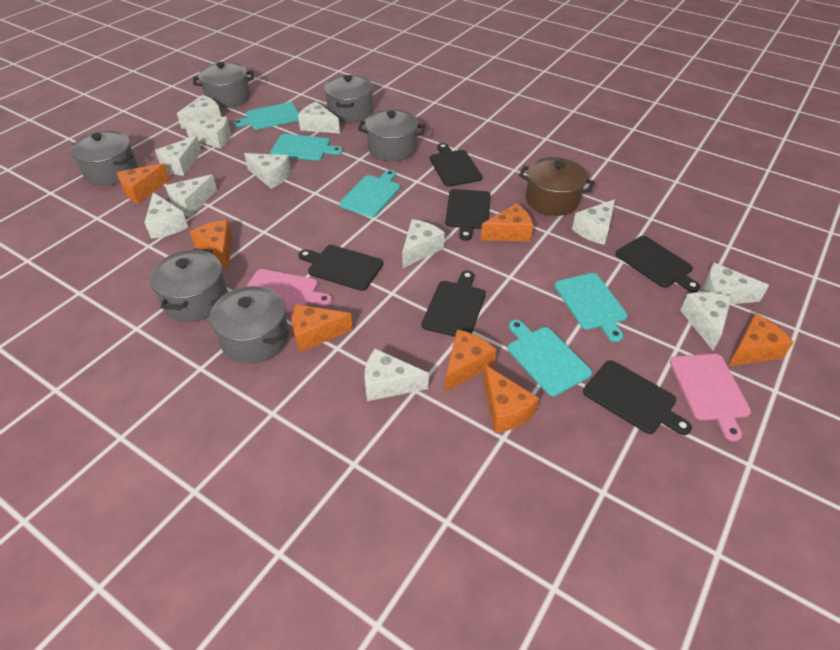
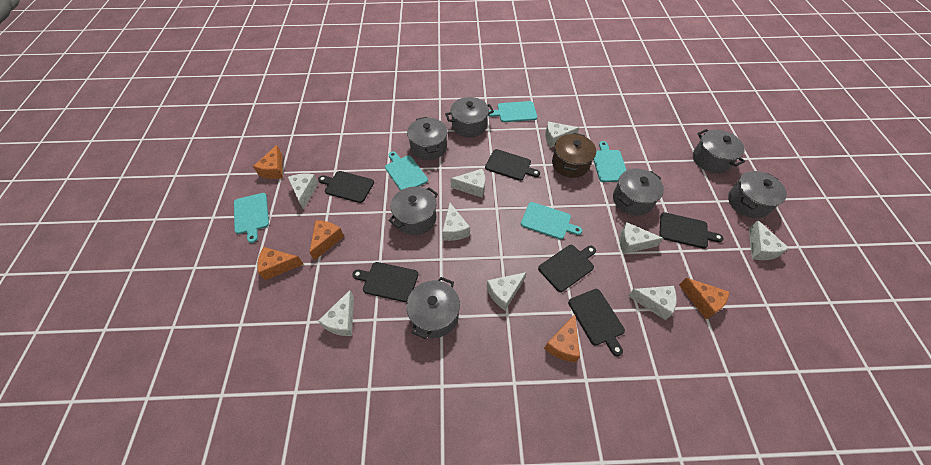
grey pot: 6 -> 7
orange cheese: 7 -> 5
pink cutting board: 2 -> 0
white cheese: 12 -> 9

